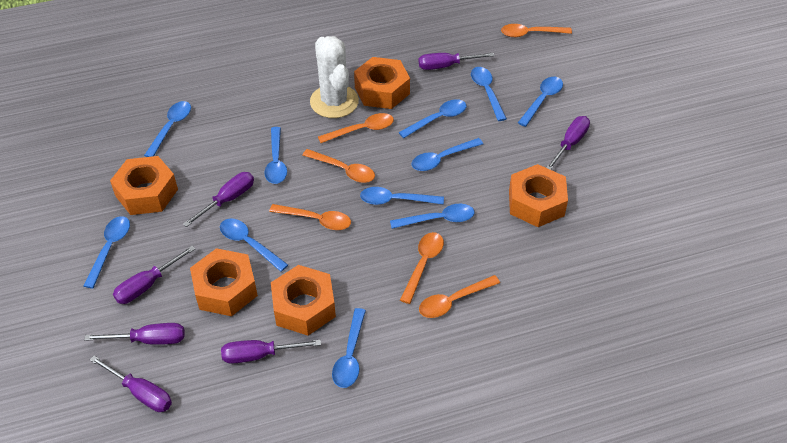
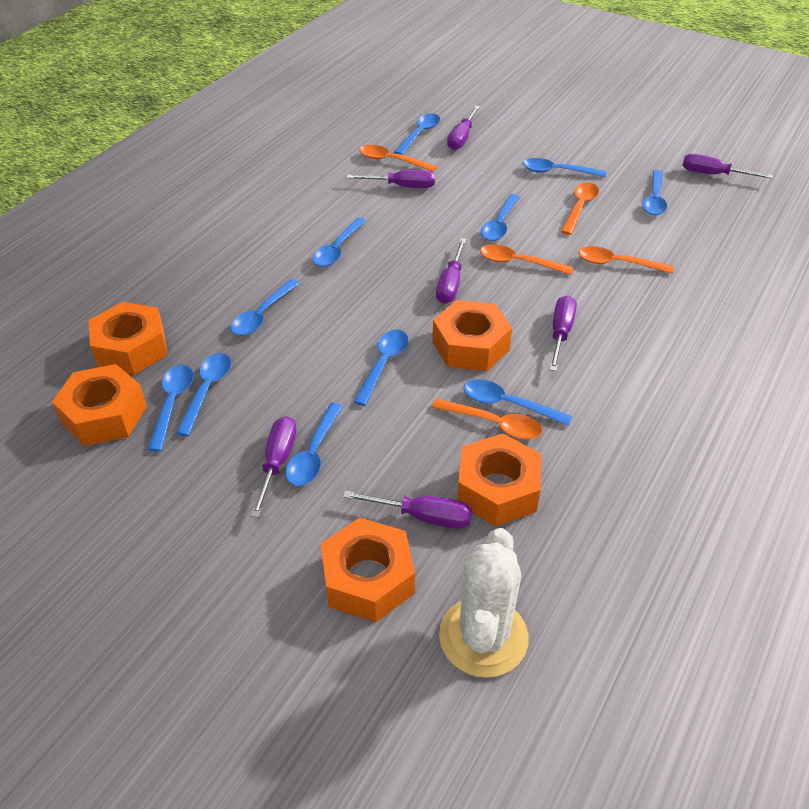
orange spoon: 6 -> 5

